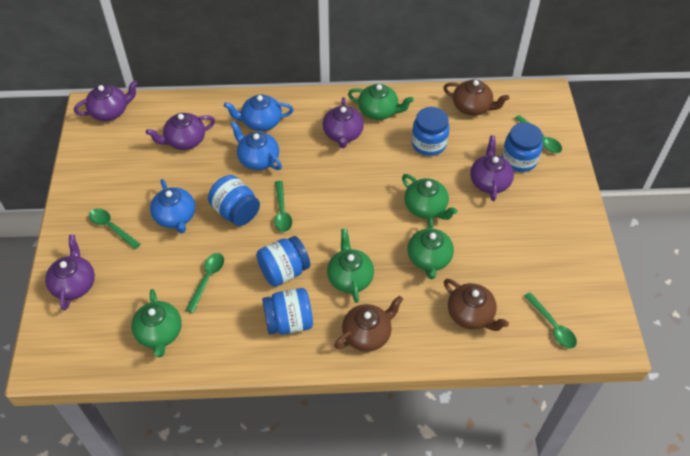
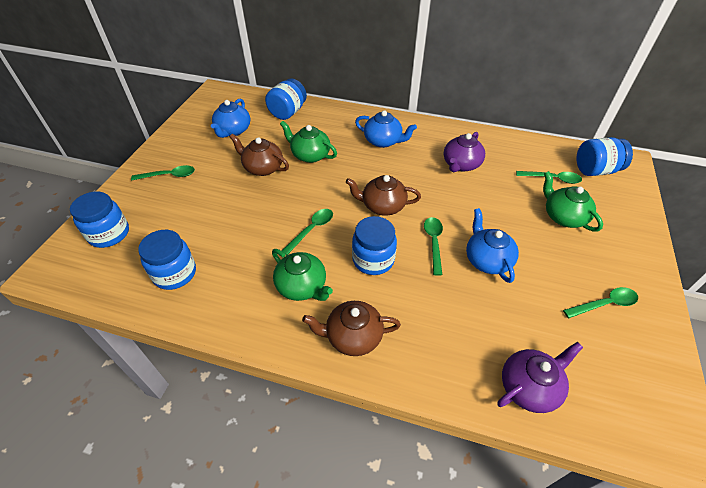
green teapot: 5 -> 3
purple teapot: 5 -> 2

